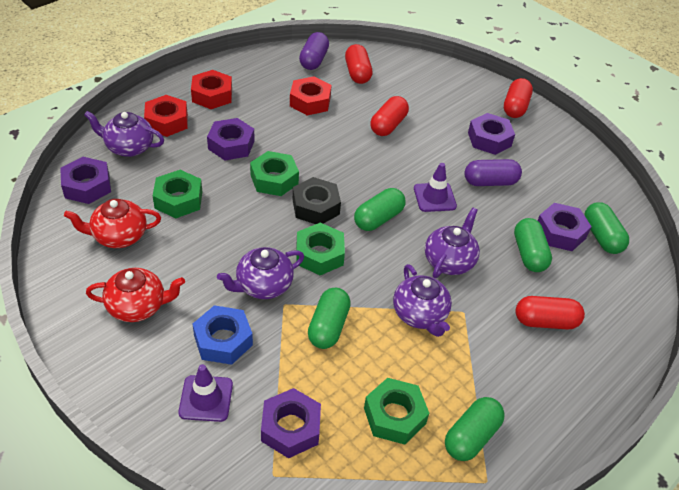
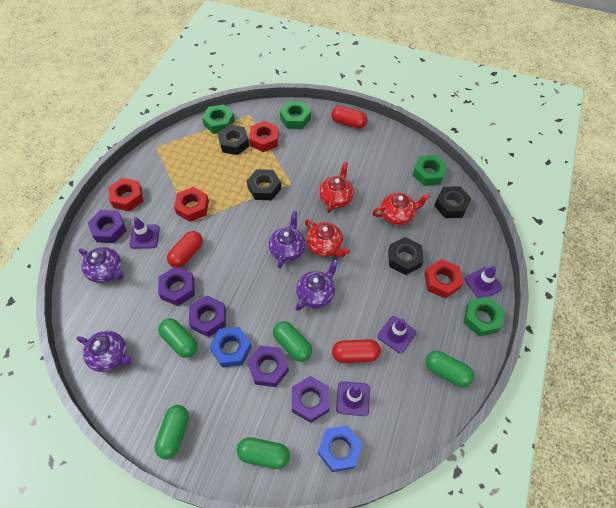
black nut: 1 -> 4
blue nut: 1 -> 2
purple capsule: 2 -> 0
purple traffic cone: 2 -> 4
red capsule: 4 -> 3
red nut: 3 -> 4
red teapot: 2 -> 3

